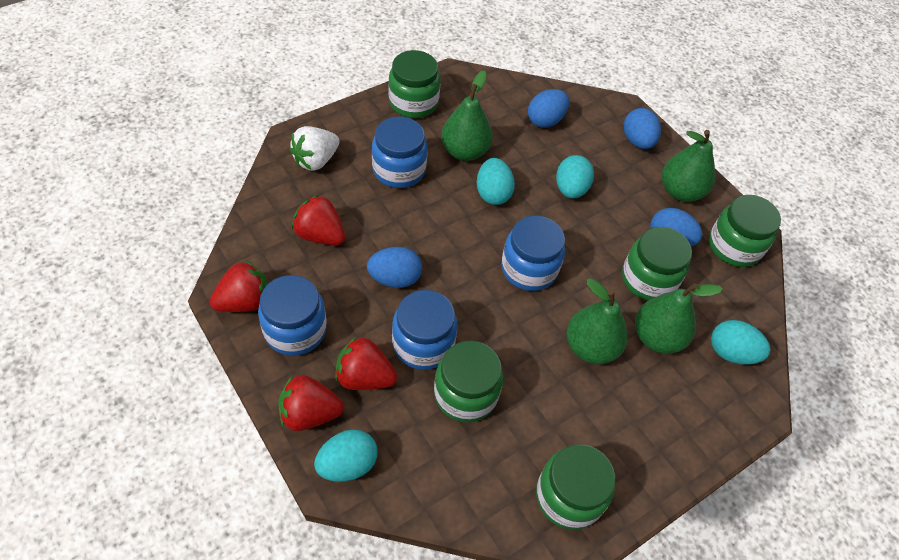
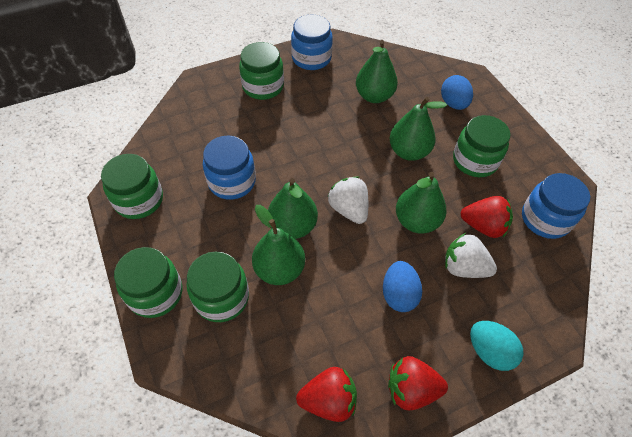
blue egg: 4 -> 2
blue jar: 4 -> 3
green pear: 4 -> 5
red strawberry: 4 -> 3
turquoise egg: 4 -> 1
white strawberry: 1 -> 2

